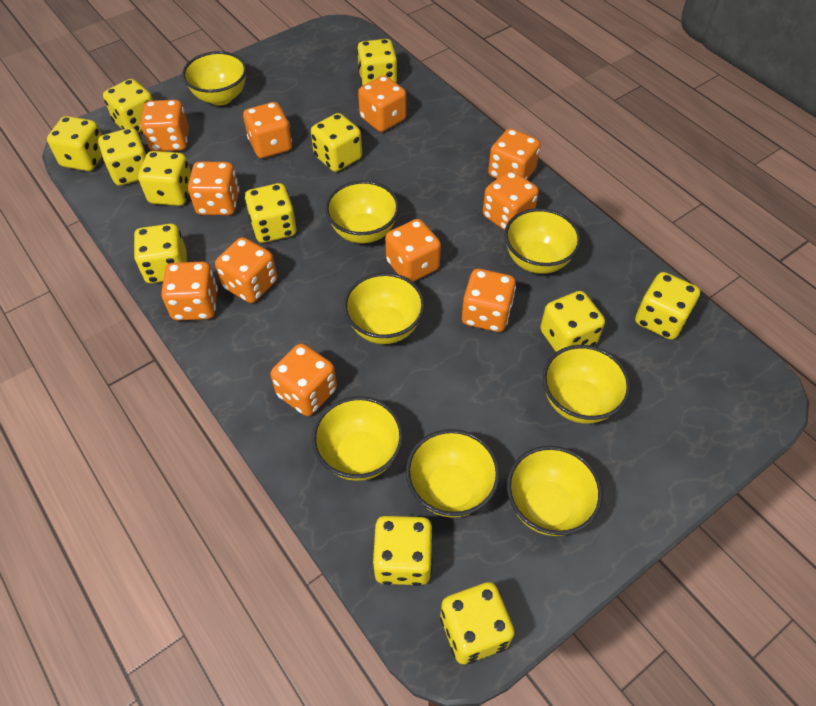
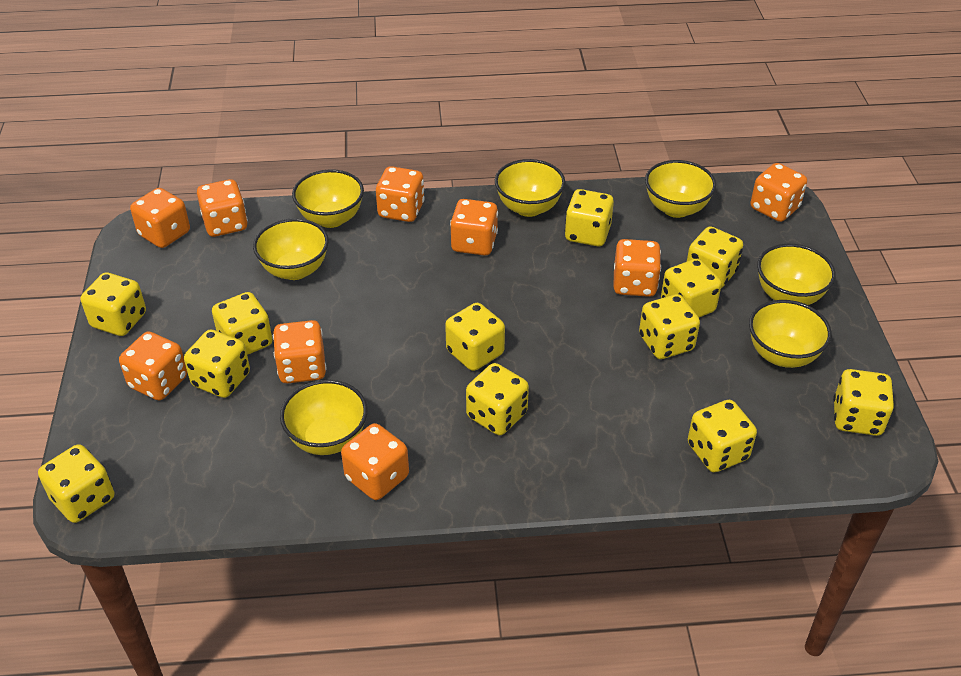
orange dice: 11 -> 9
yellow bowl: 8 -> 7

